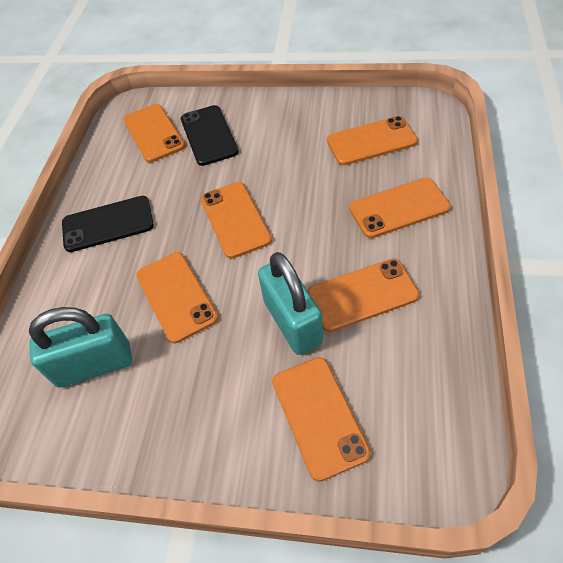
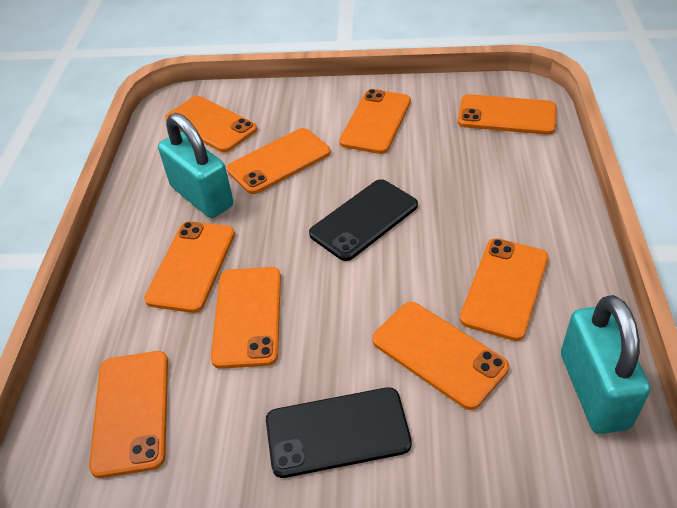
orange phone: 7 -> 9

